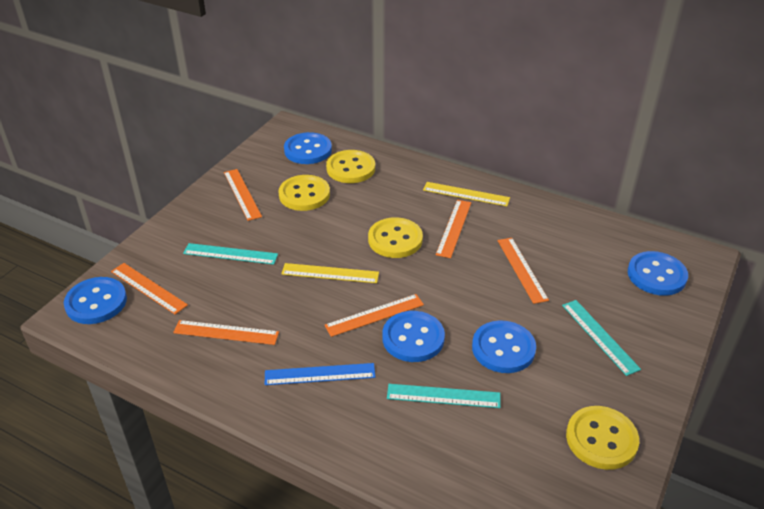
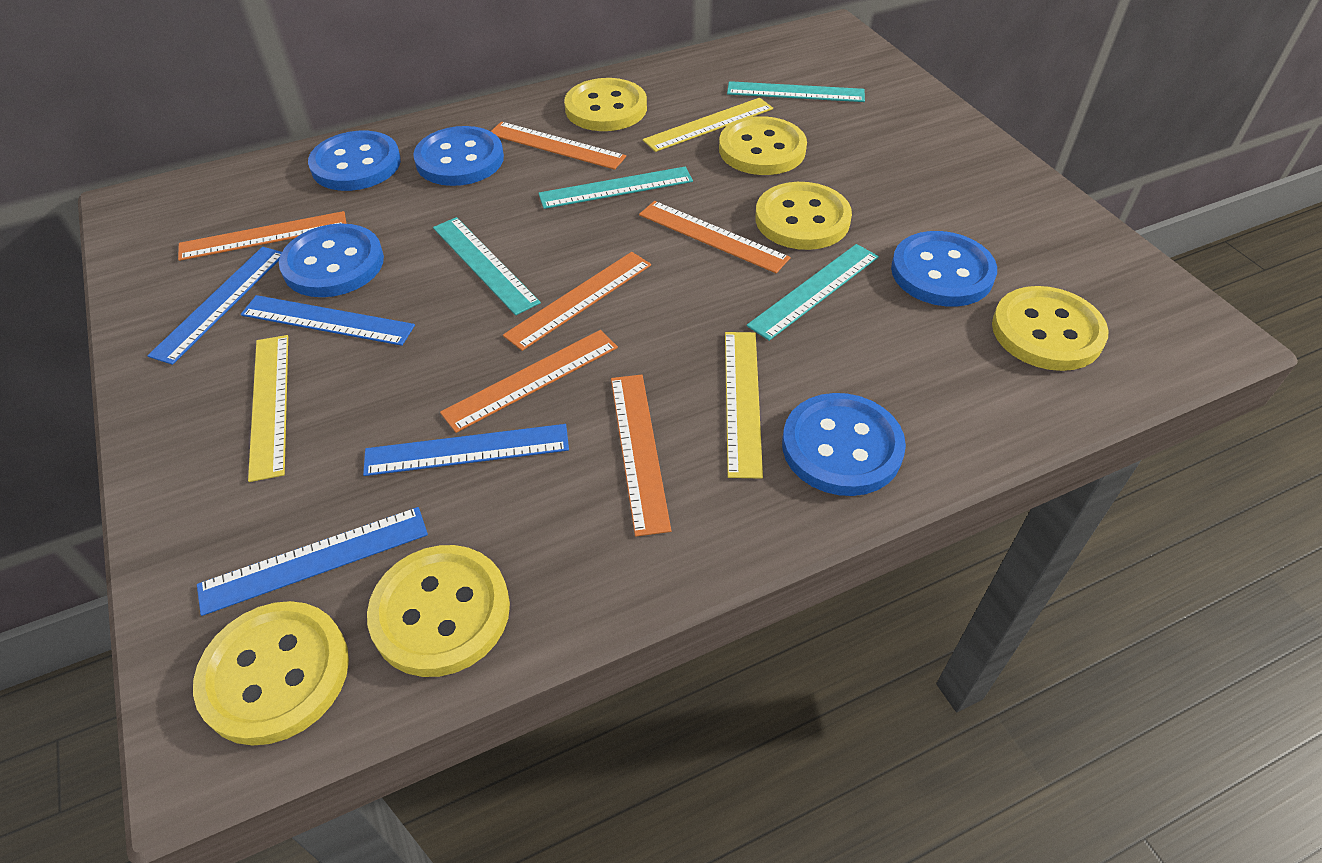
blue ruler: 1 -> 4
turquoise ruler: 3 -> 4
yellow button: 4 -> 6
yellow ruler: 2 -> 3

